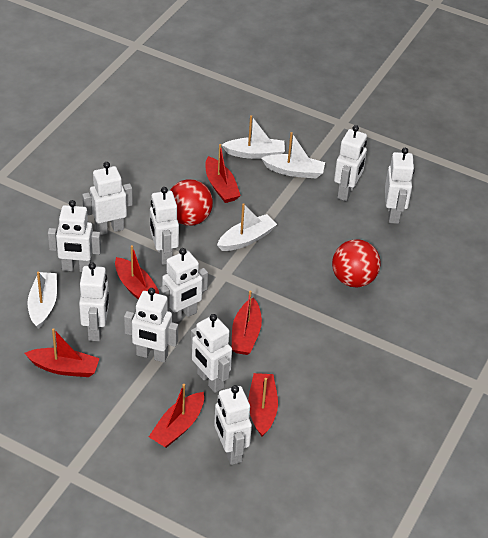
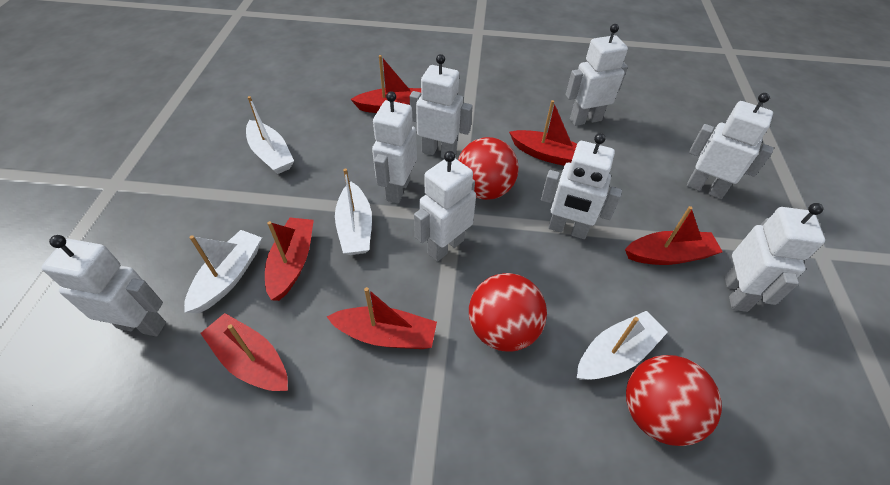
red ball: 2 -> 3
white robot: 10 -> 8

